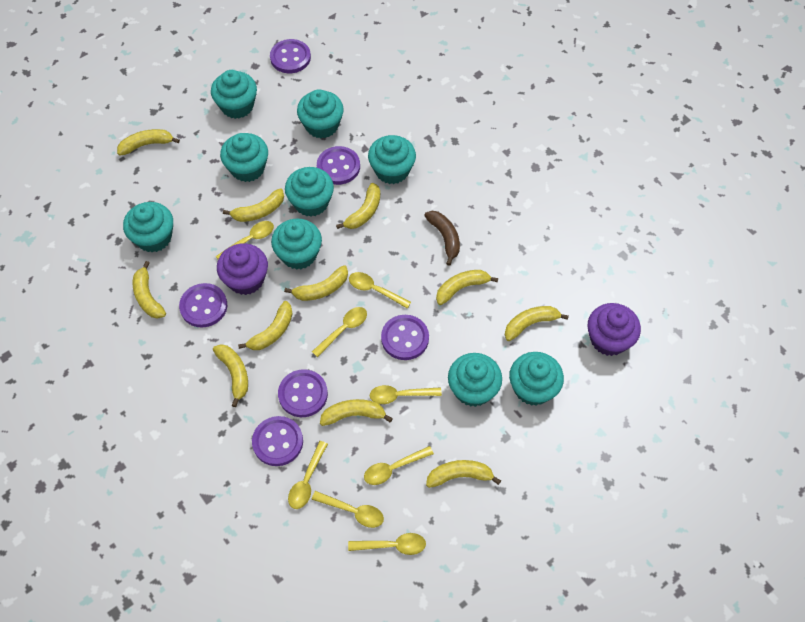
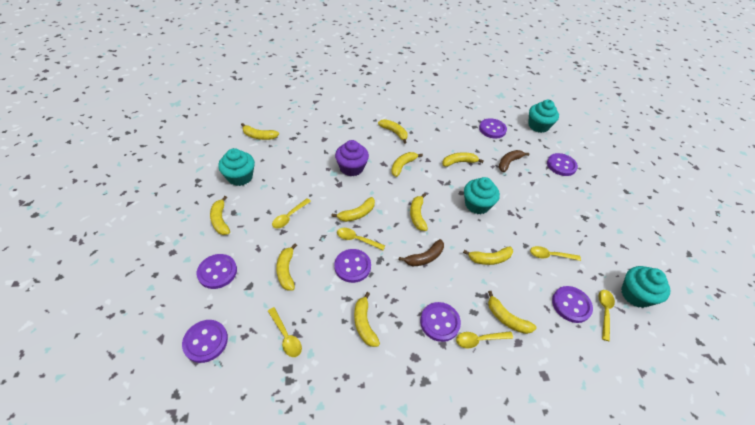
brown banana: 1 -> 2
purple button: 6 -> 7
purple cupcake: 2 -> 1
turquoise cupcake: 9 -> 4
yellow spoon: 8 -> 6

